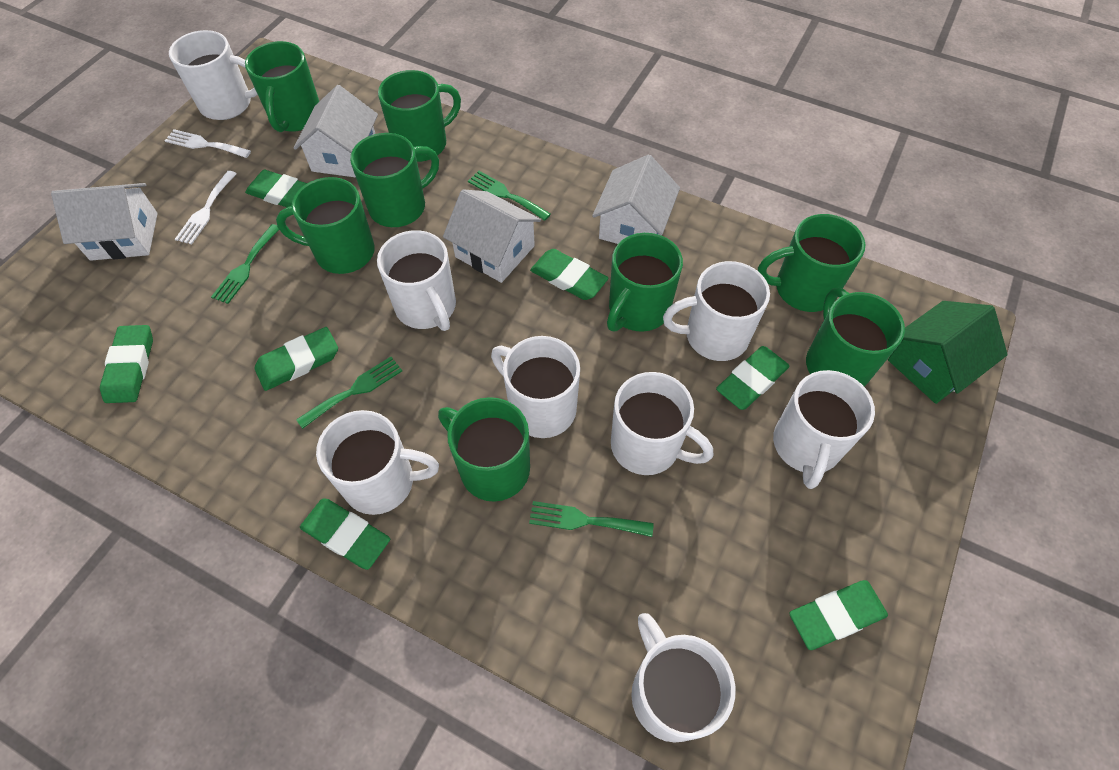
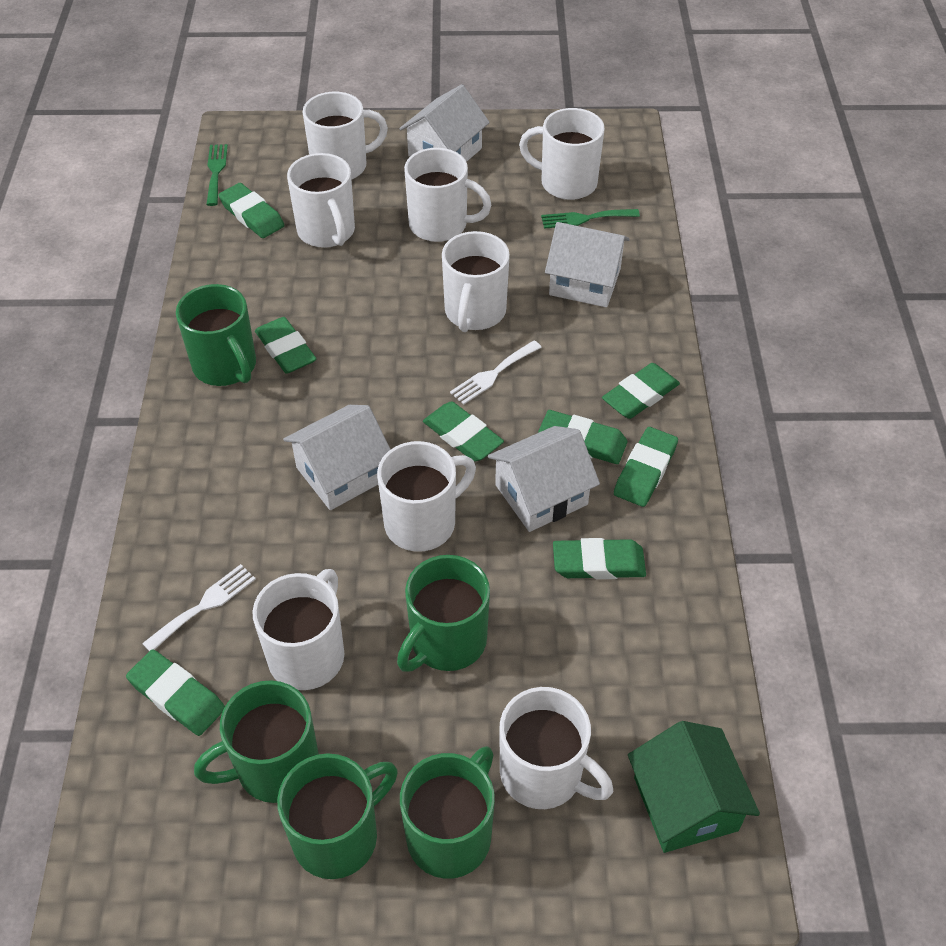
green eraser: 7 -> 8
green fork: 4 -> 2
green mug: 8 -> 5

